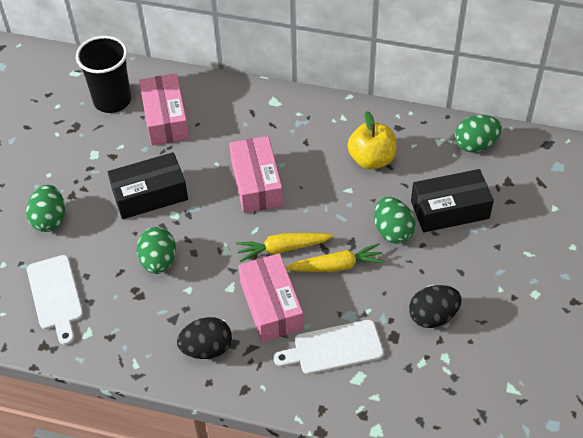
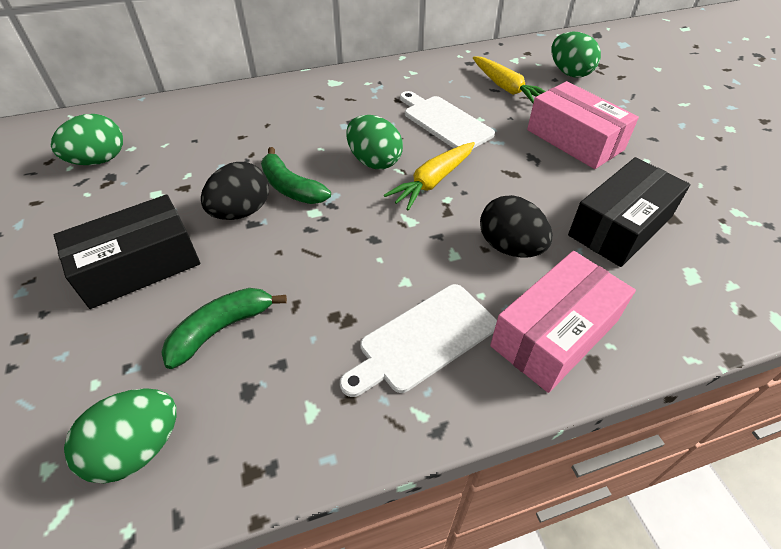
black cup: 1 -> 0
green banana: 0 -> 2
pink box: 3 -> 2
yellow apple: 1 -> 0

